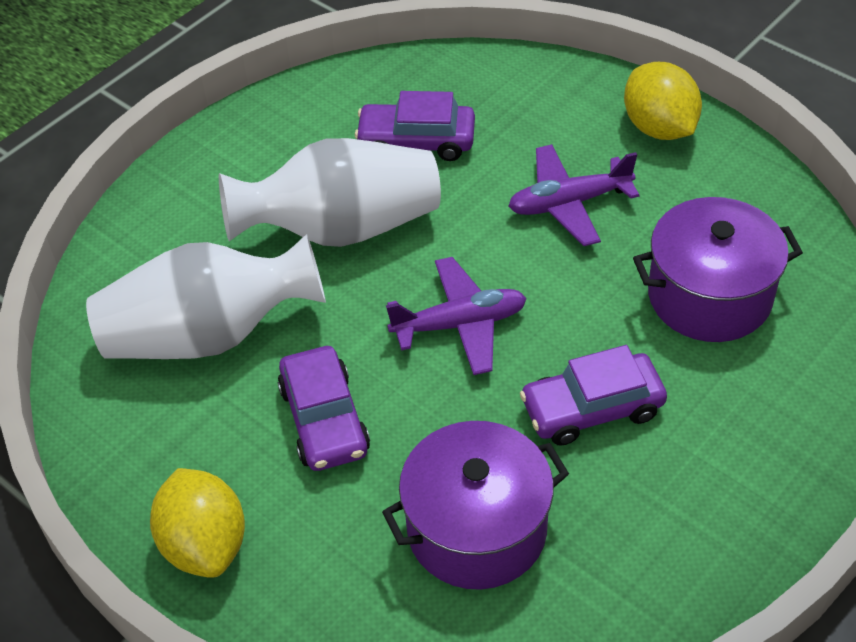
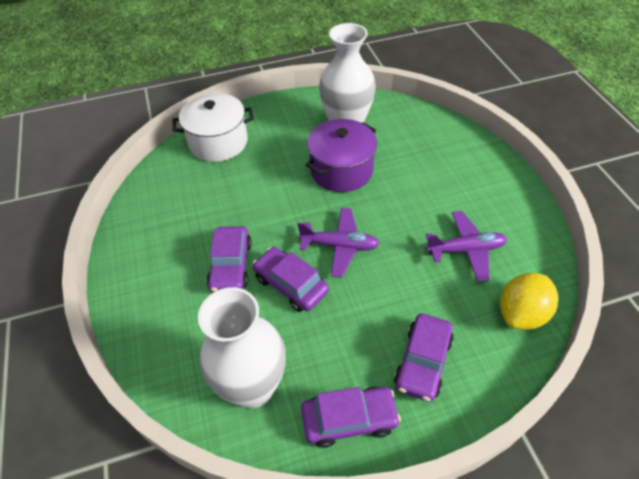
purple car: 3 -> 4
purple pot: 2 -> 1
white pot: 0 -> 1
yellow lemon: 2 -> 1

